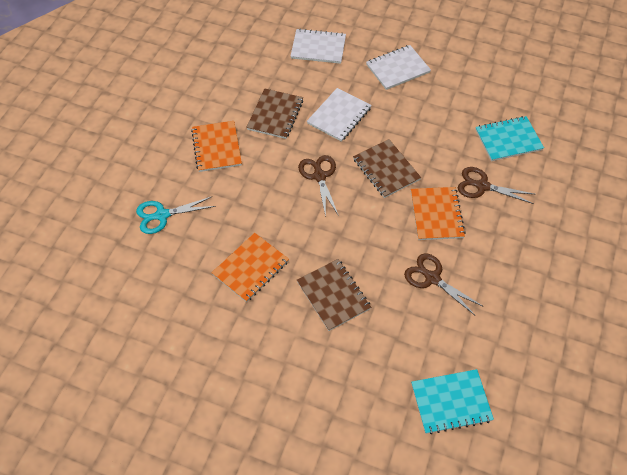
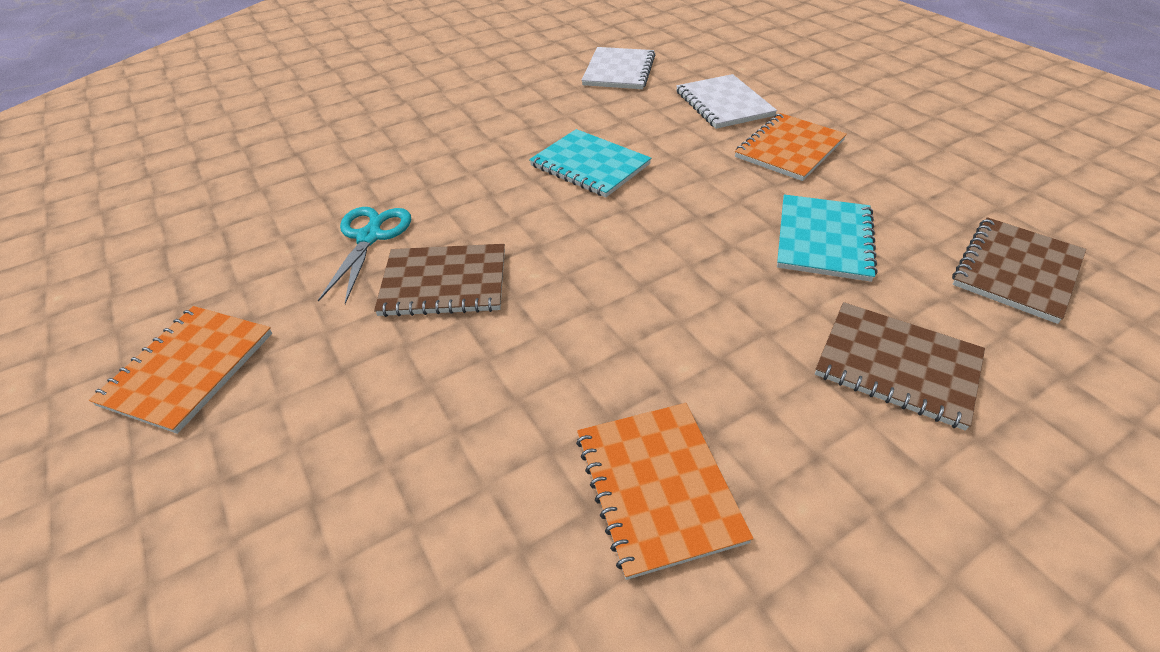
brown scissors: 3 -> 0
white notebook: 3 -> 2

